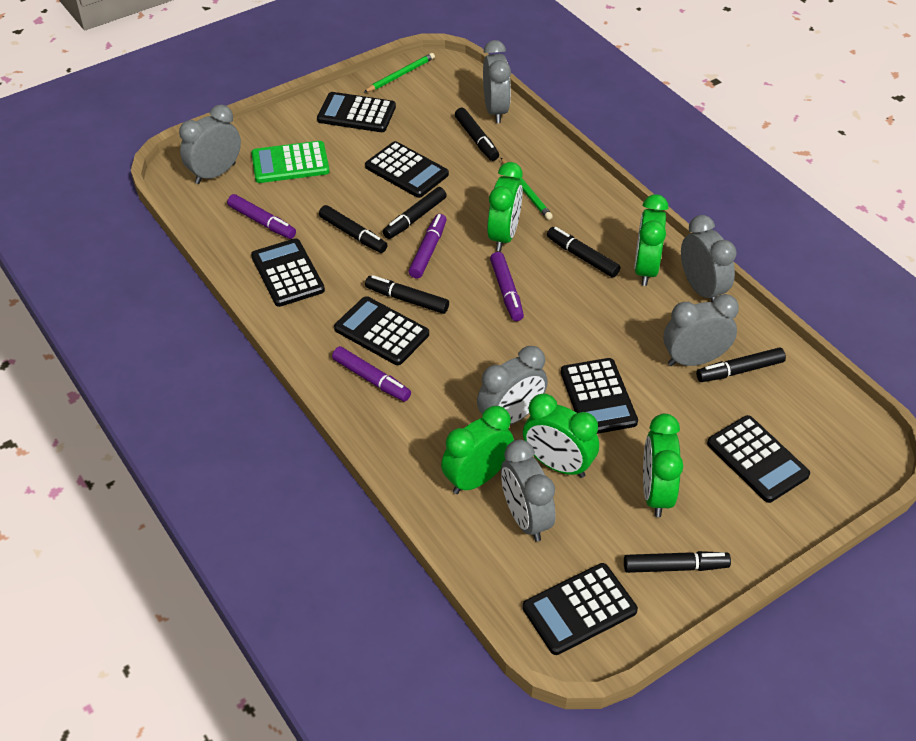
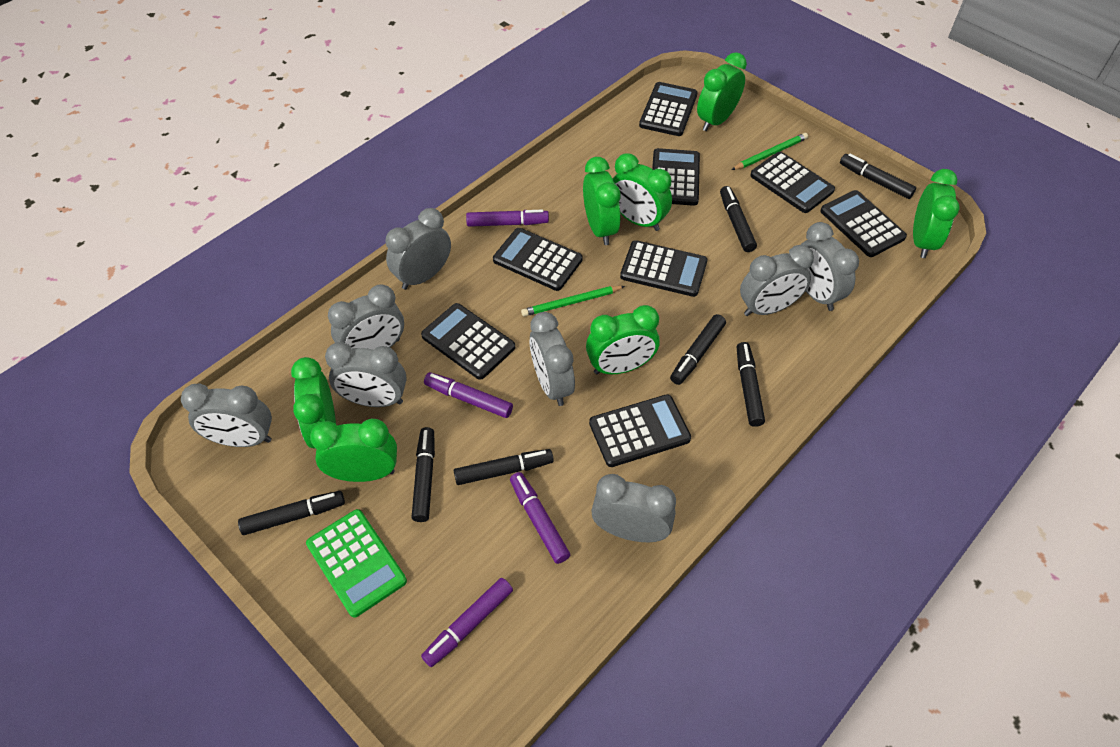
black calculator: 7 -> 8
green clock: 5 -> 7
grey clock: 6 -> 8

